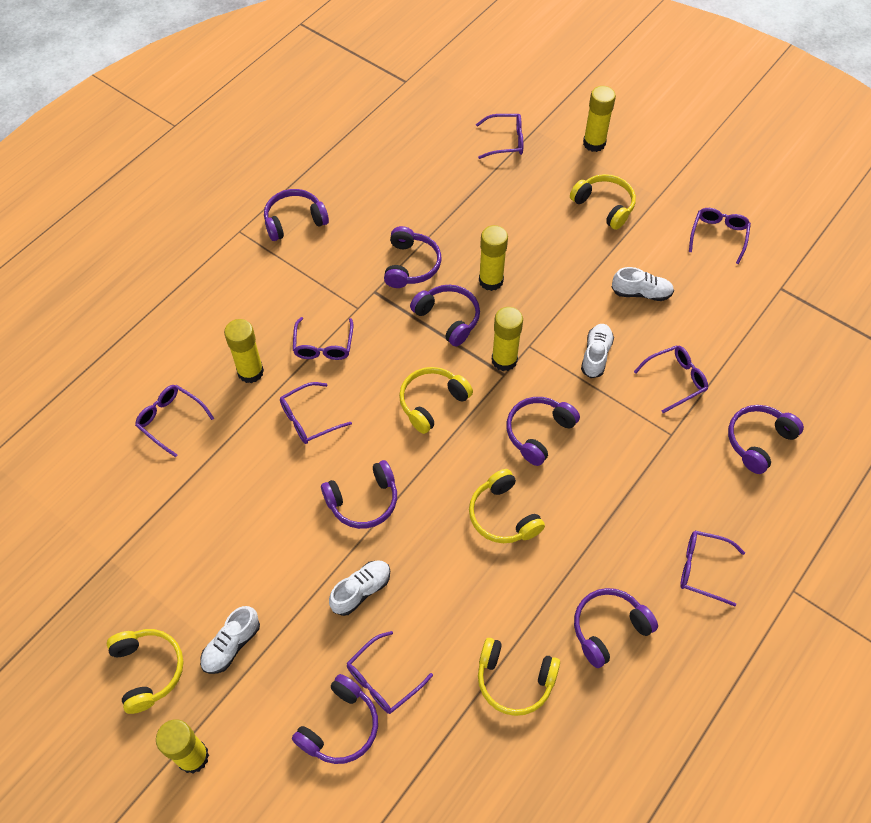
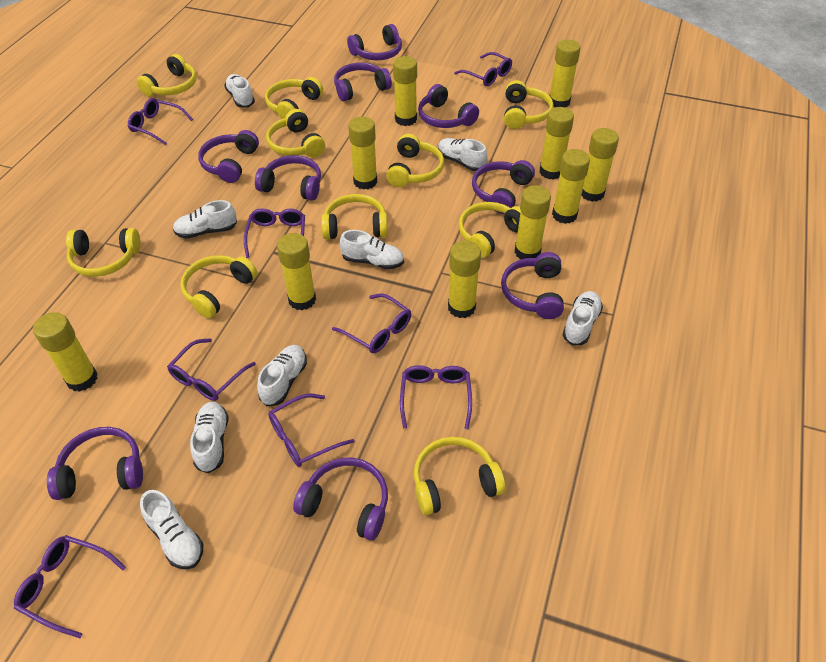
purple headphones: 8 -> 9
white shoe: 4 -> 8
yellow glue stick: 5 -> 10
yellow headphones: 5 -> 10

